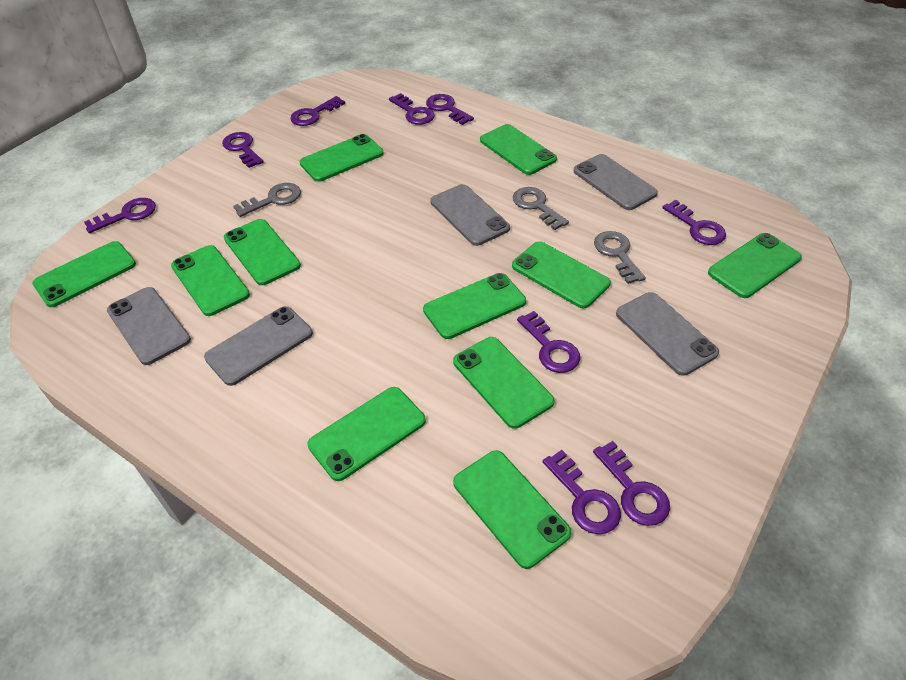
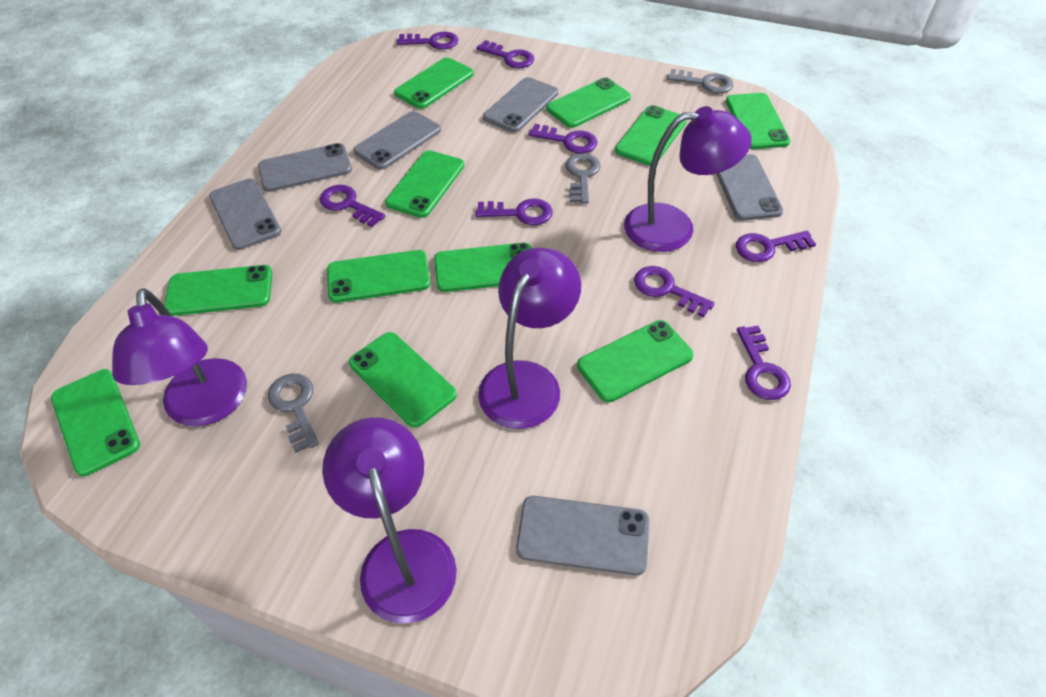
grey phone: 5 -> 6
purple key: 9 -> 8
purple lamp: 0 -> 4

